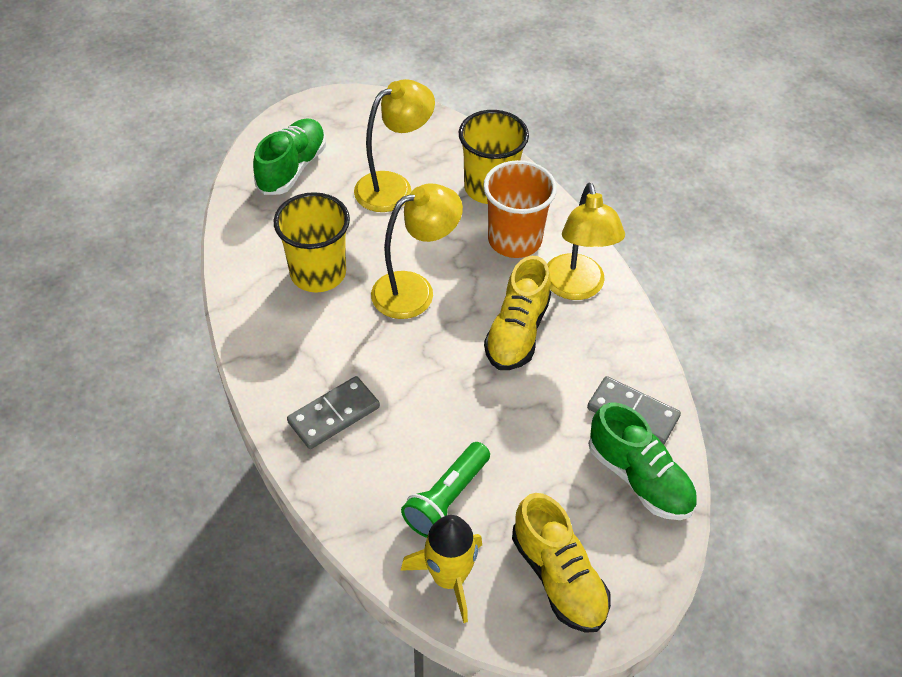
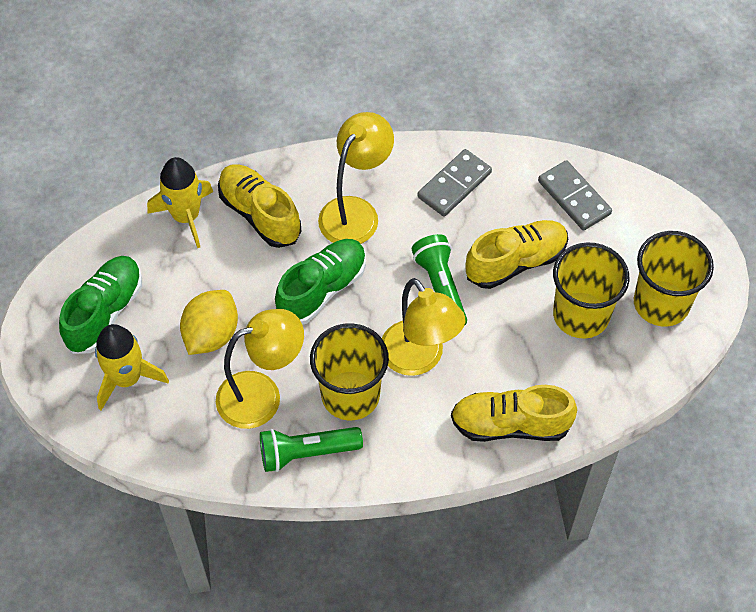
green flashlight: 1 -> 2
orange cup: 1 -> 0
yellow cup: 2 -> 3
yellow lemon: 0 -> 1
yellow rocket: 1 -> 2
yellow shoe: 2 -> 3

